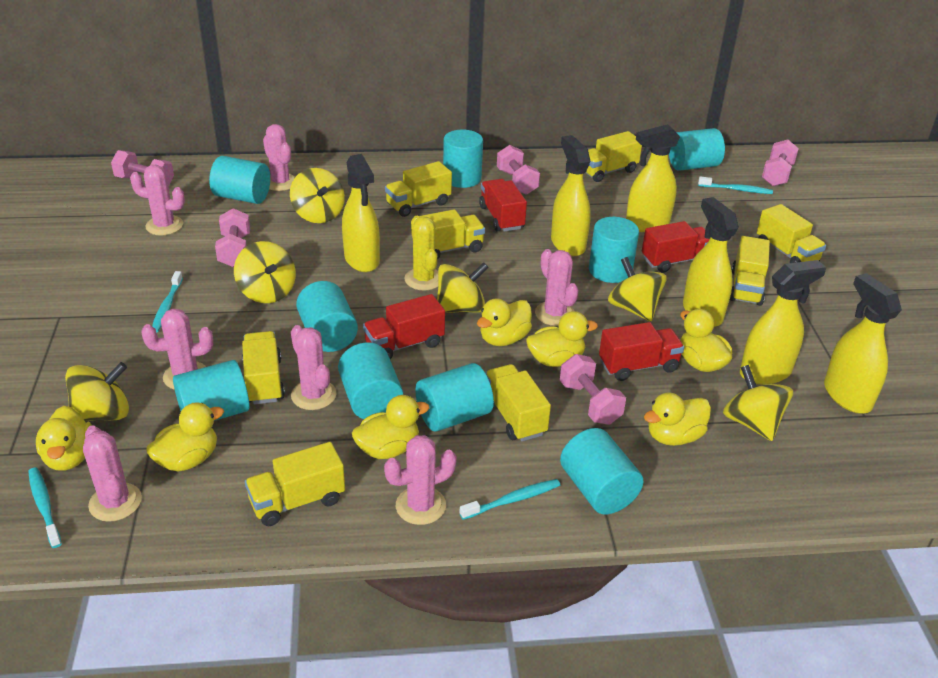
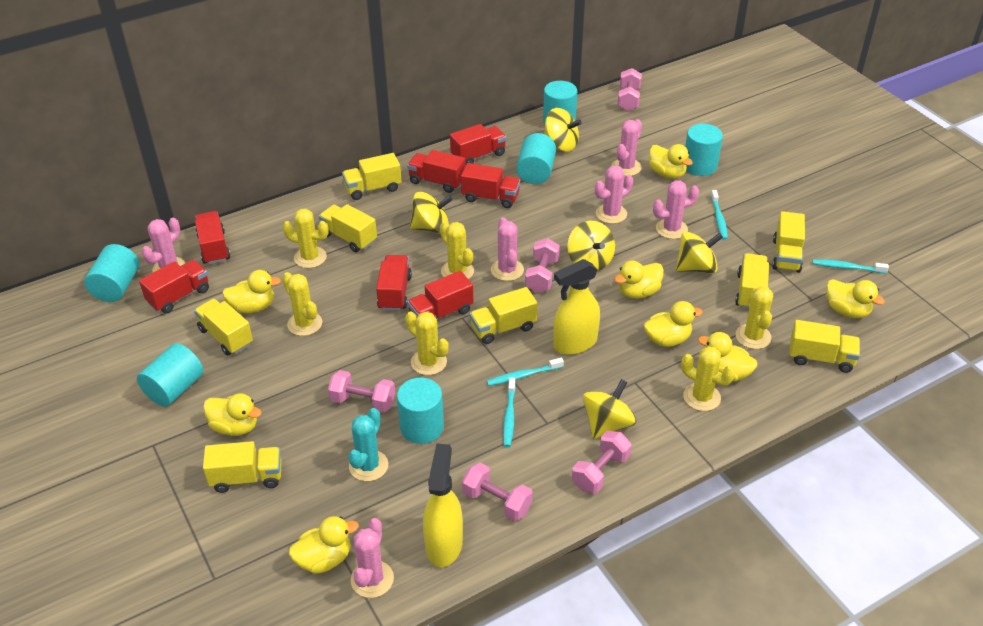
pink cactus: 7 -> 6
red truck: 4 -> 7
turquoise cactus: 0 -> 1
turquoise cylinder: 9 -> 6
yellow cactus: 1 -> 6
yellow duck: 7 -> 8
yellow spinning top: 6 -> 5
yellow spray bottle: 6 -> 2

